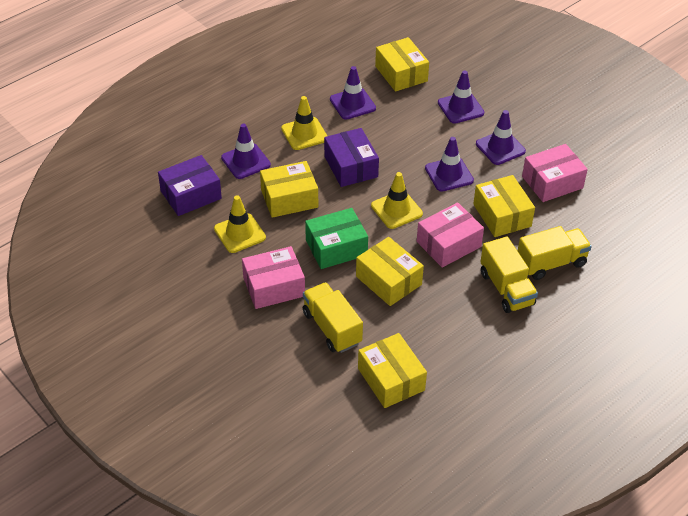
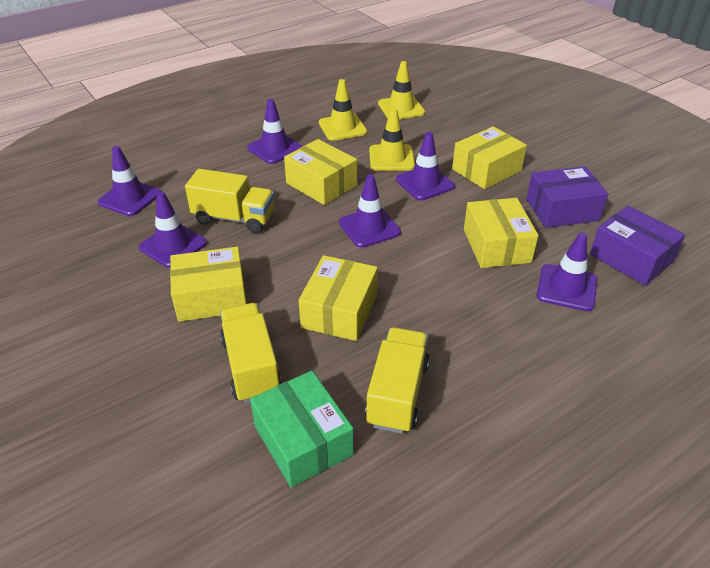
pink box: 3 -> 0
purple traffic cone: 5 -> 6

